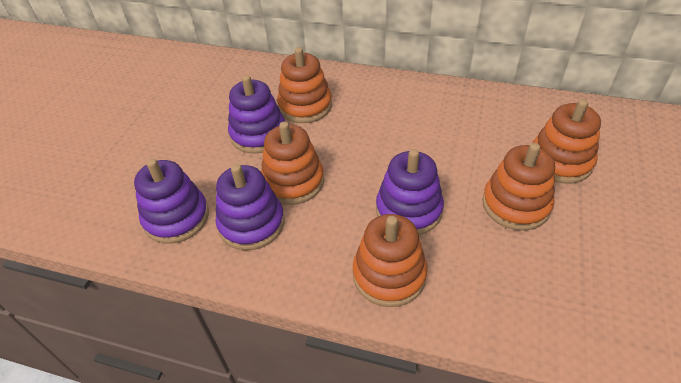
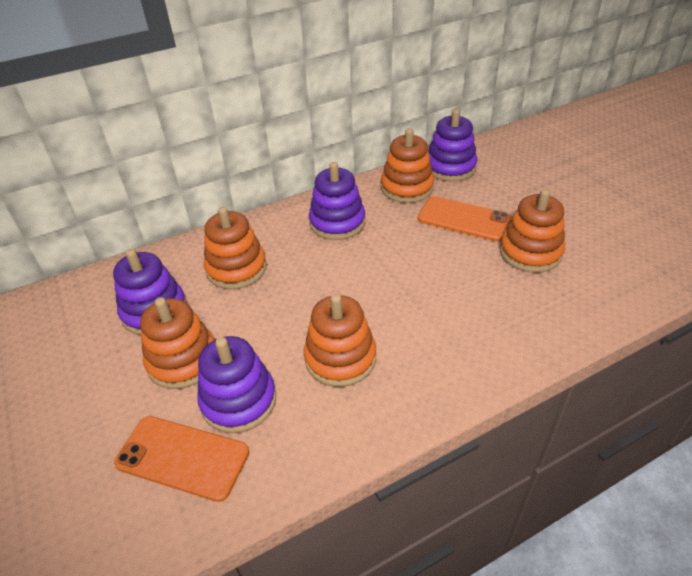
orange phone: 0 -> 2

